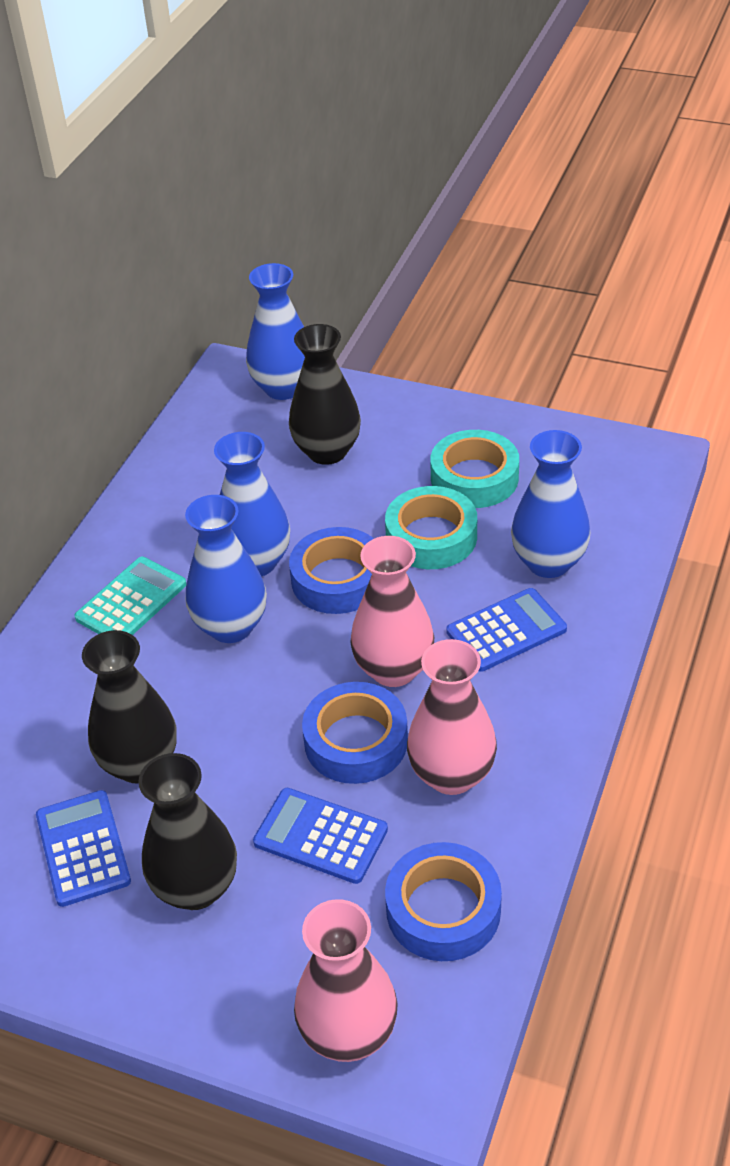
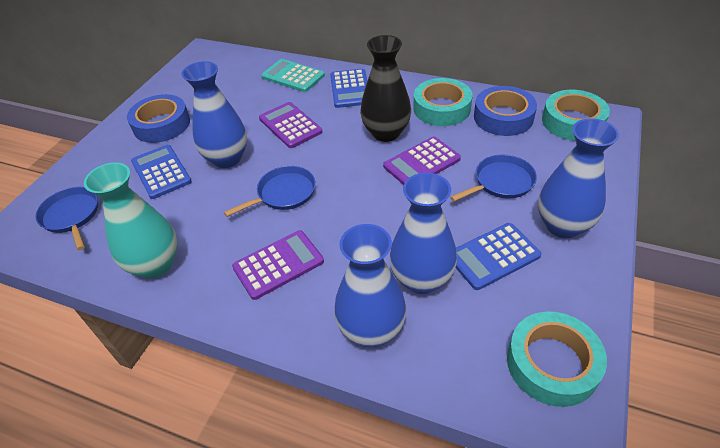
black vase: 3 -> 1
blue pan: 0 -> 3
blue tape: 3 -> 2
pink vase: 3 -> 0
purple calculator: 0 -> 3
turquoise tape: 2 -> 3
turquoise vase: 0 -> 1

